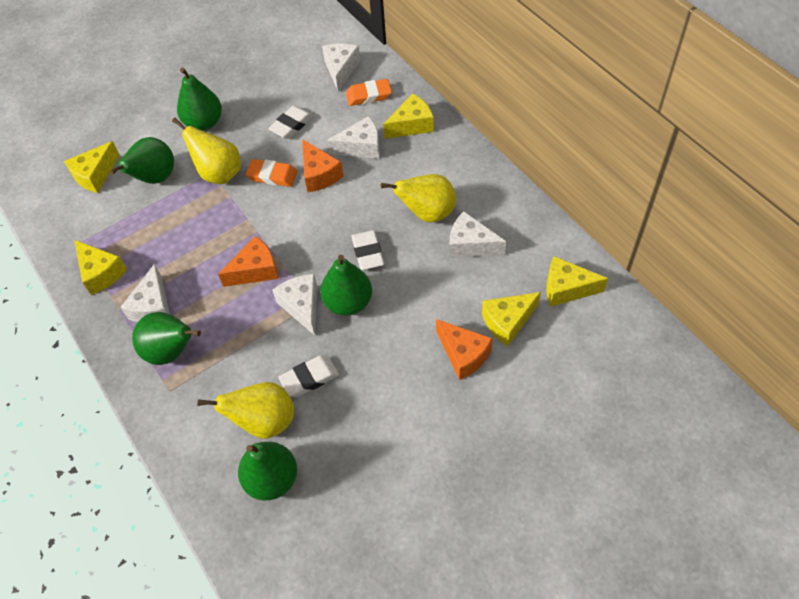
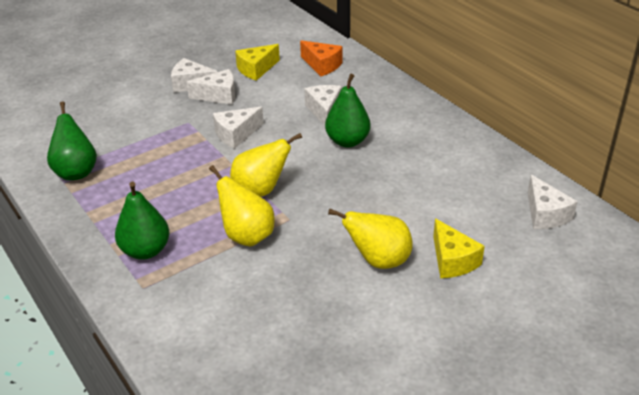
green pear: 5 -> 3
orange cheese: 3 -> 1
orange eraser: 2 -> 0
white eraser: 3 -> 0
yellow cheese: 5 -> 2

